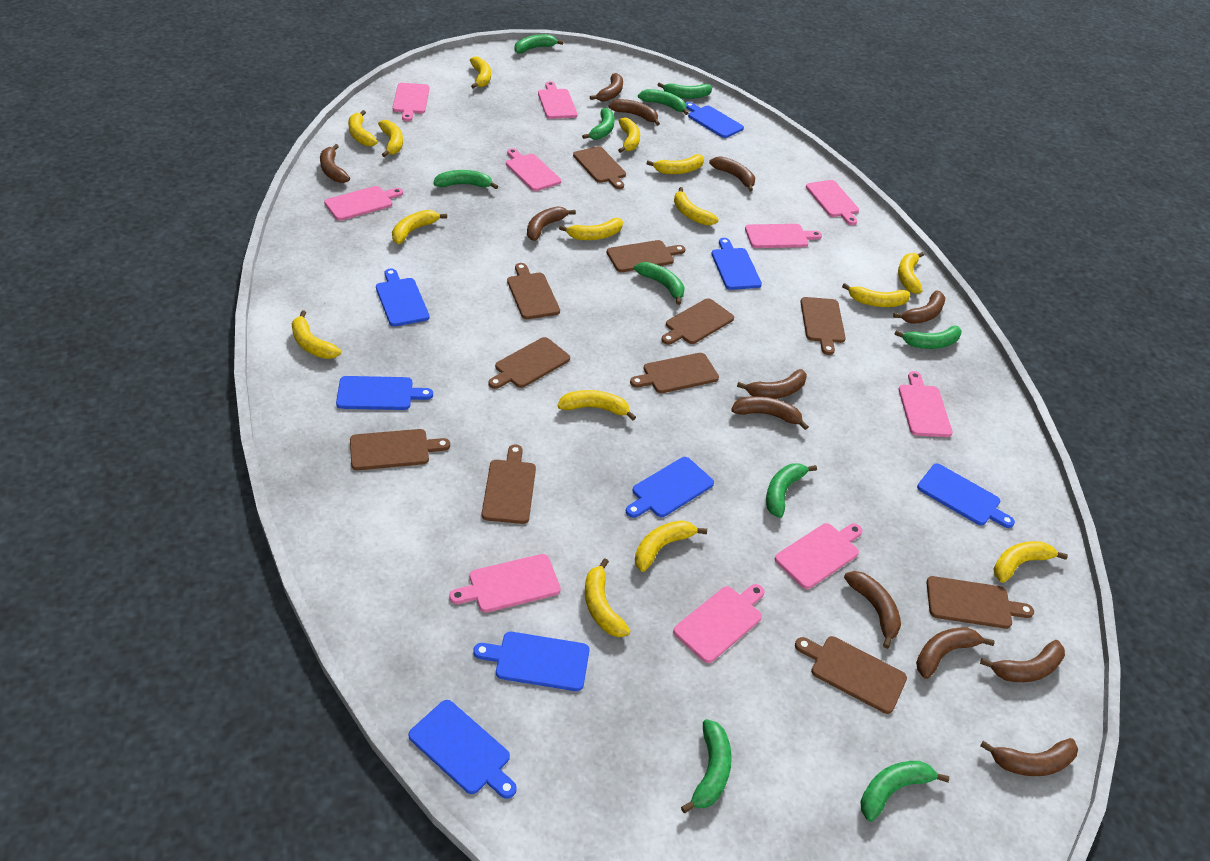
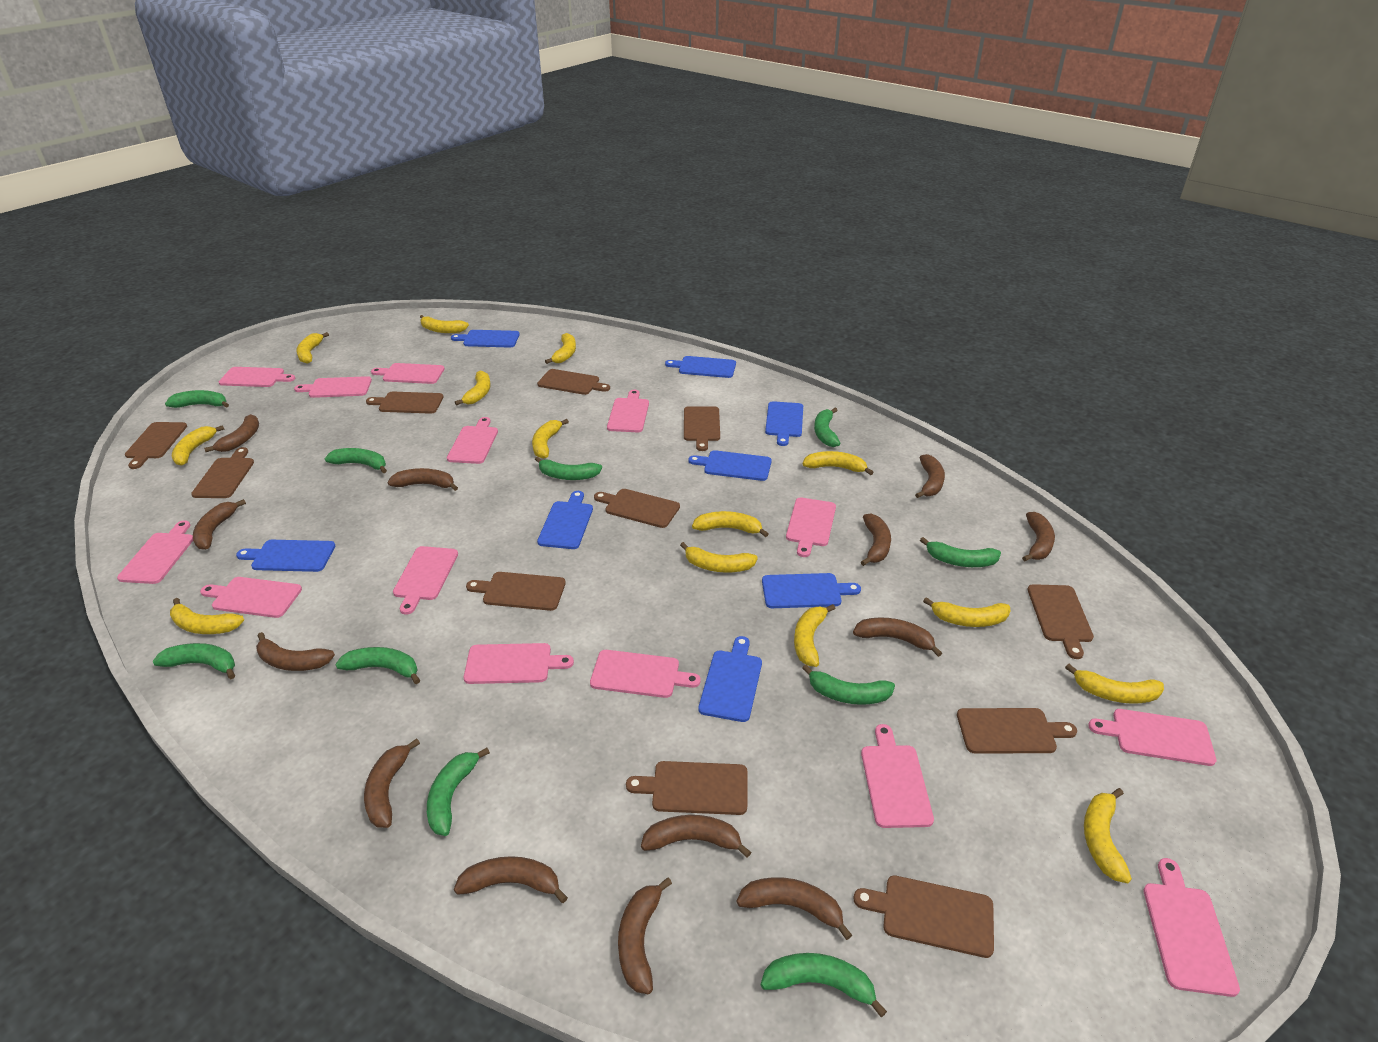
brown banana: 12 -> 13
pink cutting board: 10 -> 14
yellow banana: 15 -> 14

